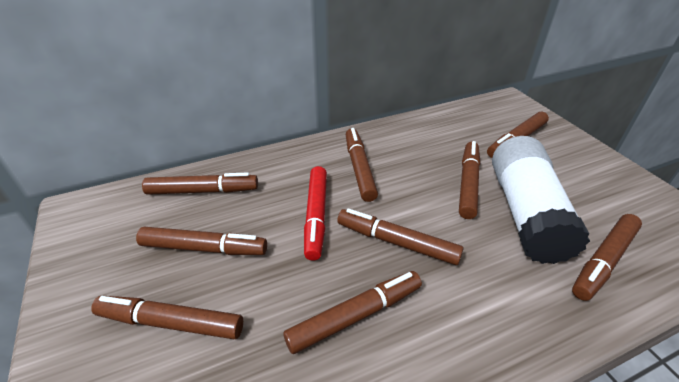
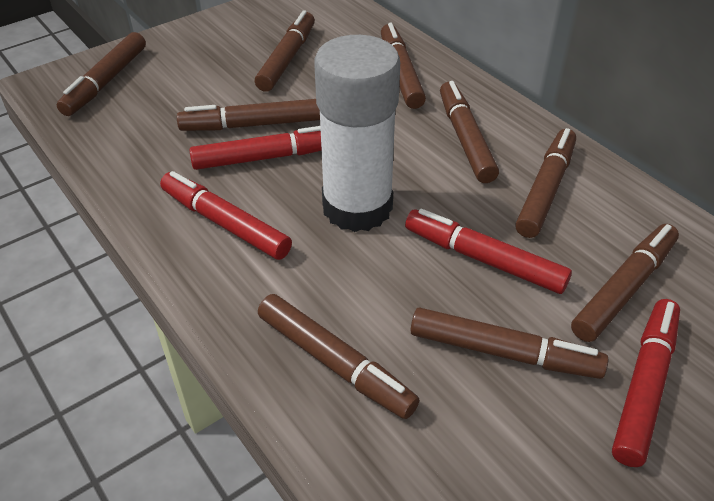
red marker: 1 -> 4

